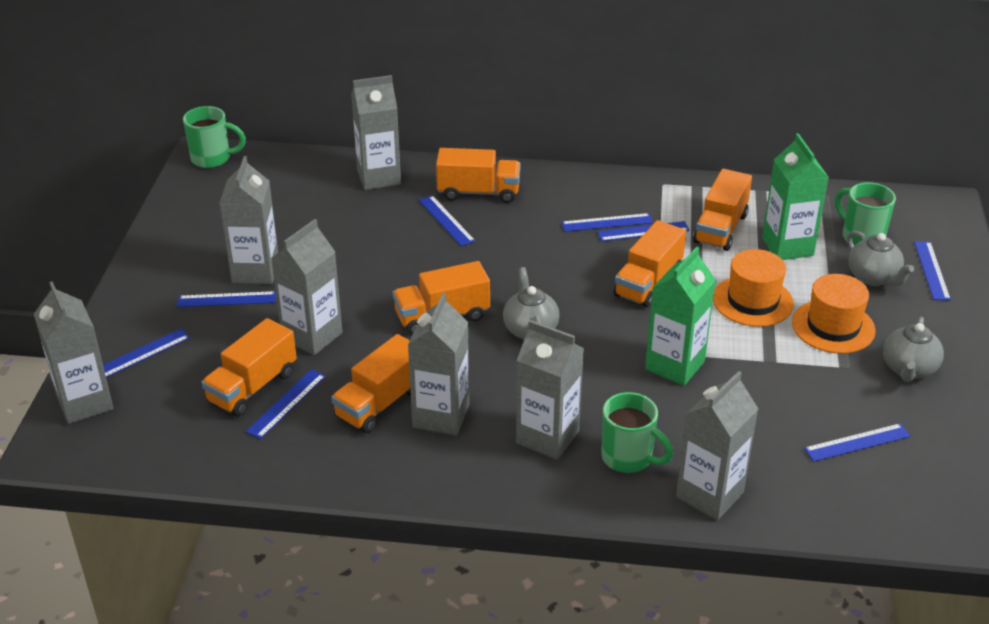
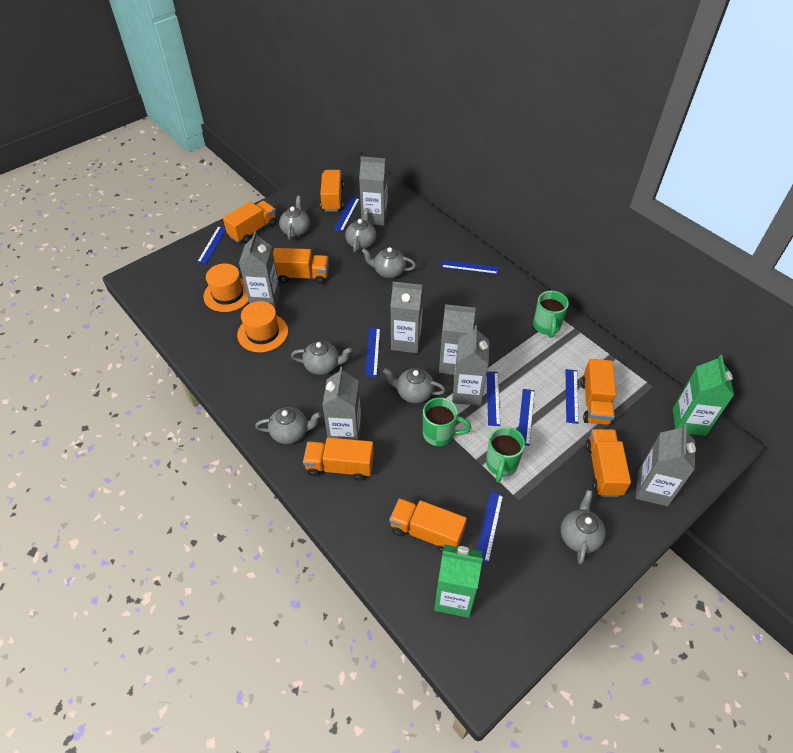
grey teapot: 3 -> 7
orange truck: 6 -> 7

